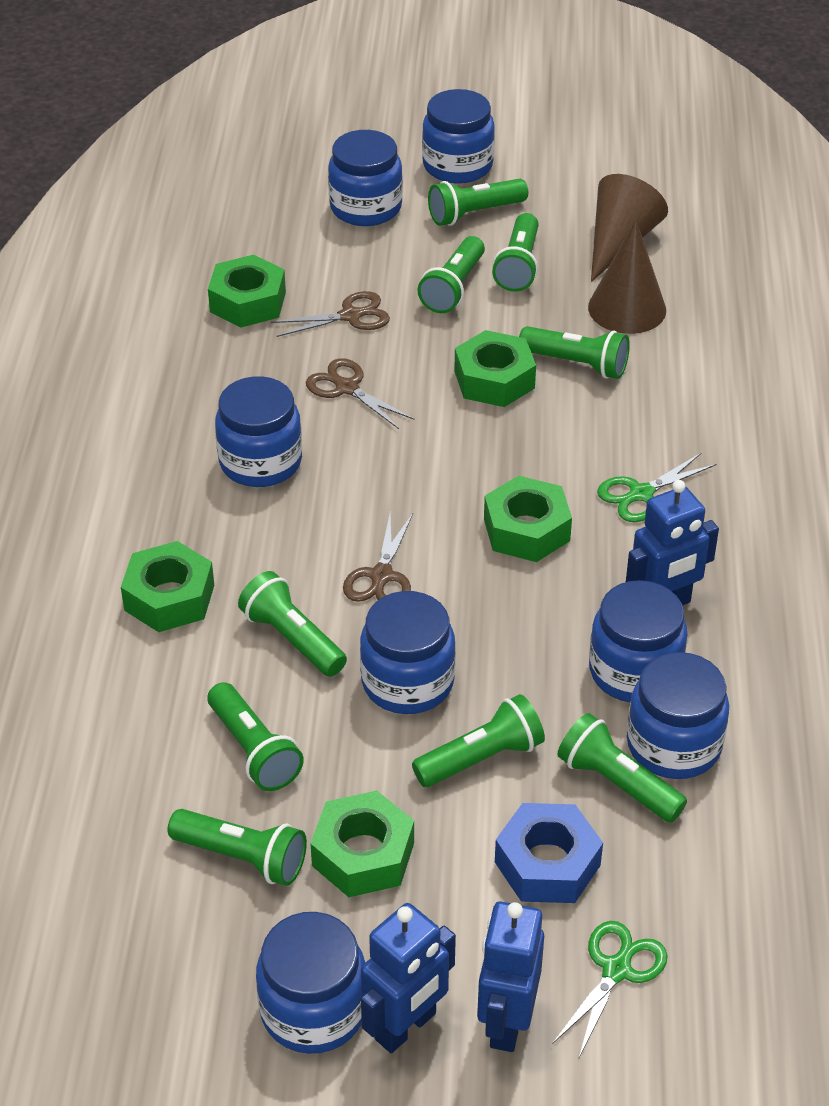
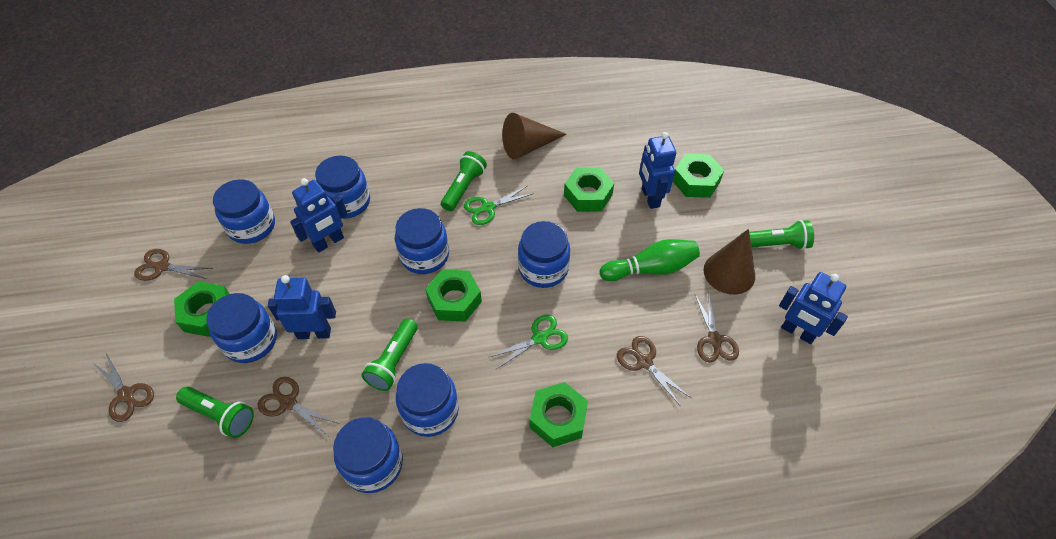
blue nut: 1 -> 0
blue robot: 3 -> 4
brown scissors: 3 -> 5
green bowling pin: 0 -> 1
green flashlight: 9 -> 4

